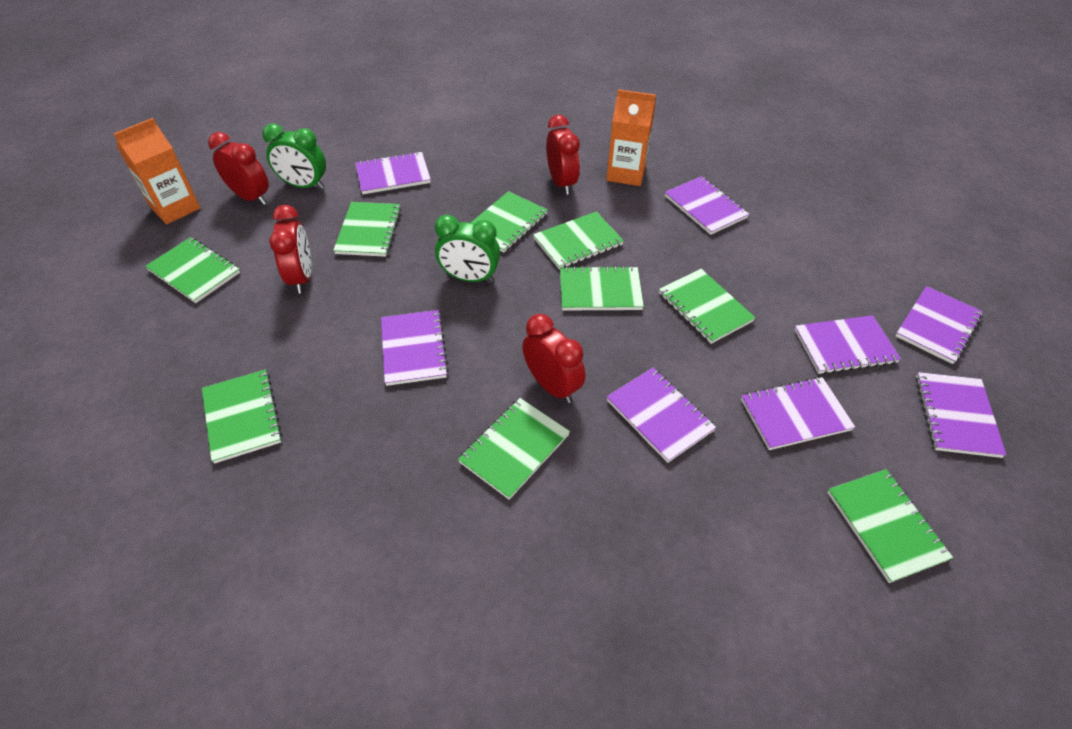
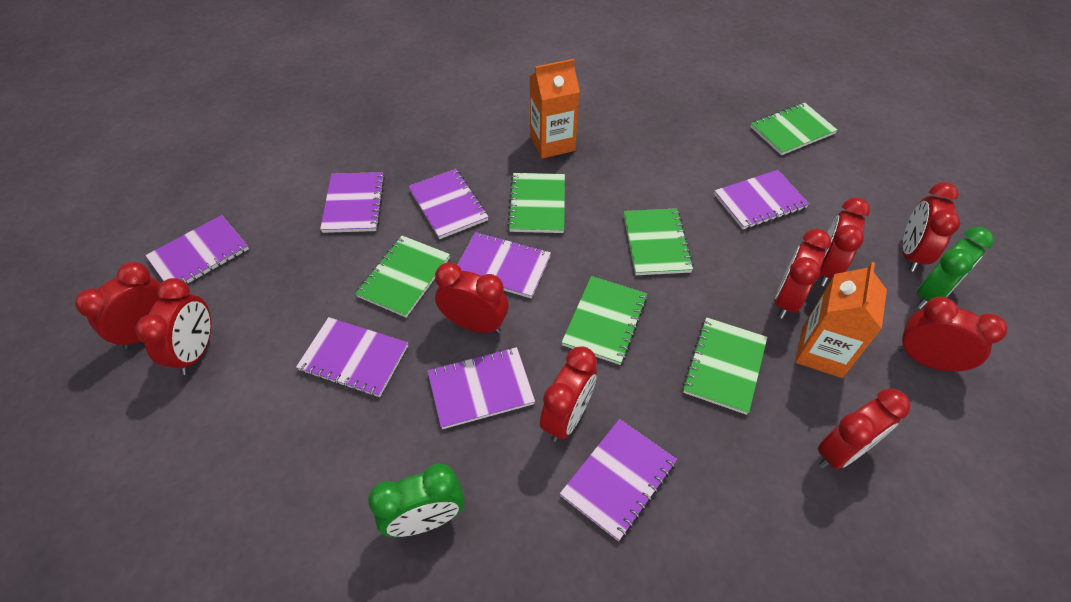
green notebook: 9 -> 6
red clock: 4 -> 9

